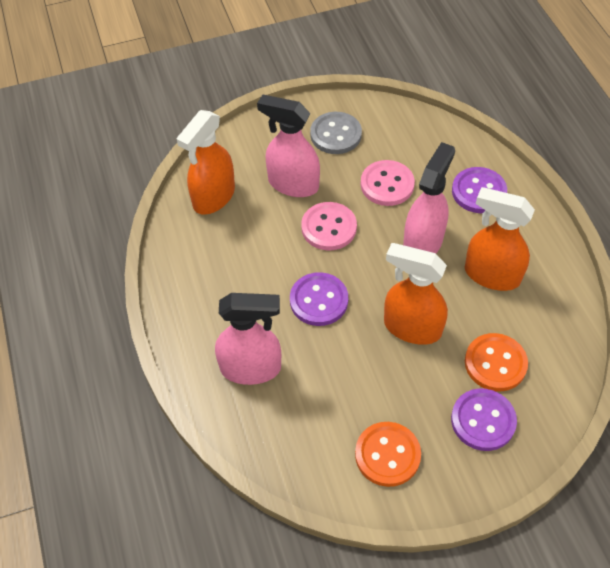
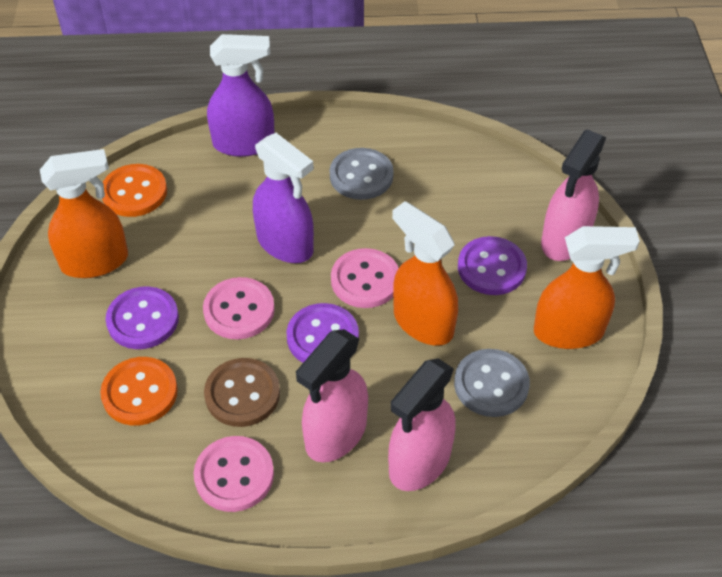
brown button: 0 -> 1
grey button: 1 -> 2
pink button: 2 -> 3
purple spray bottle: 0 -> 2

